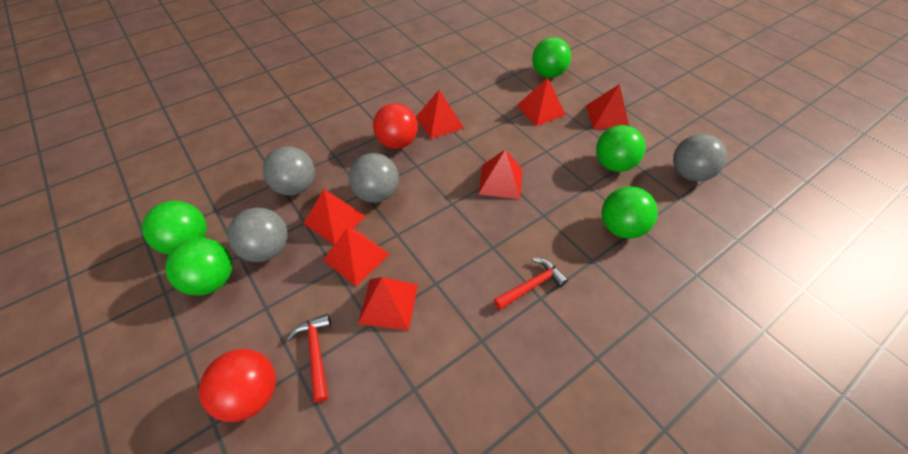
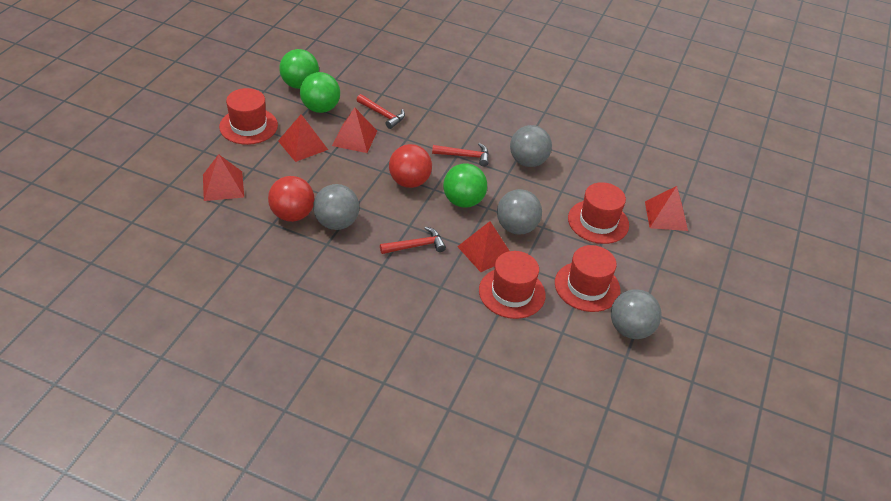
green ball: 5 -> 3
red hammer: 2 -> 3
red hat: 0 -> 4
red pyramid: 7 -> 5

